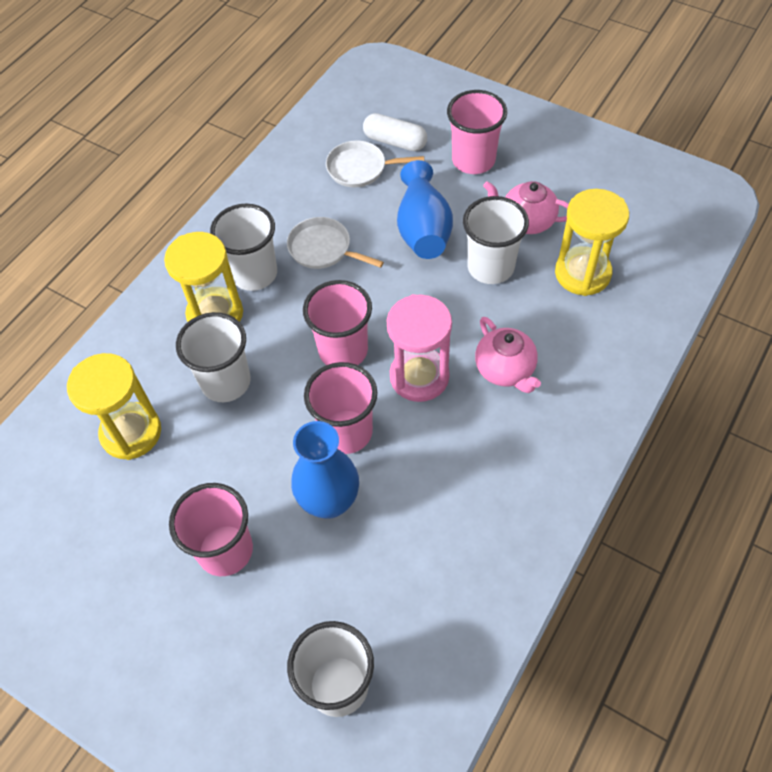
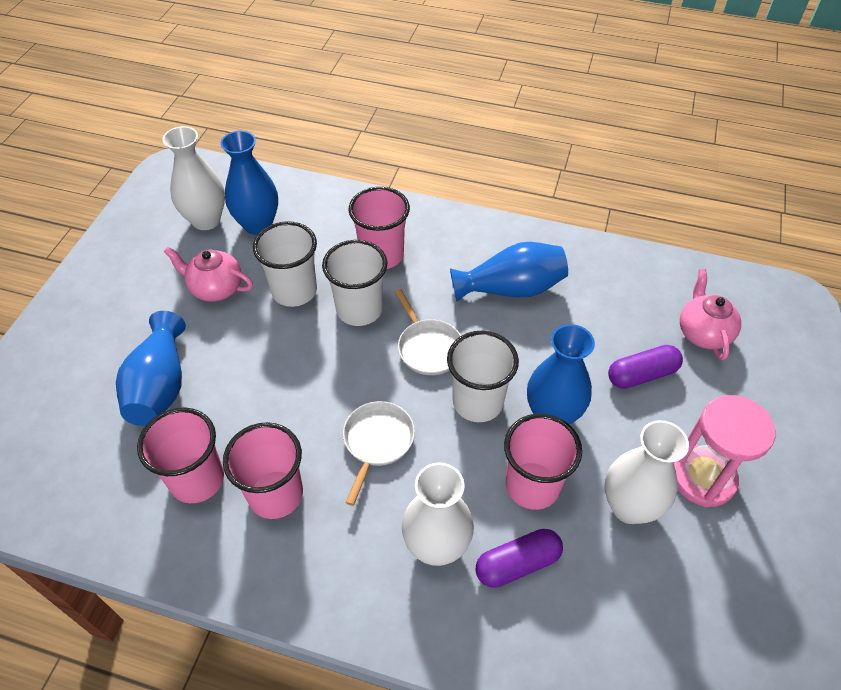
blue vase: 2 -> 4
purple capsule: 0 -> 2
white capsule: 1 -> 0
white cup: 4 -> 3
white vase: 0 -> 3
yellow hourglass: 3 -> 0

